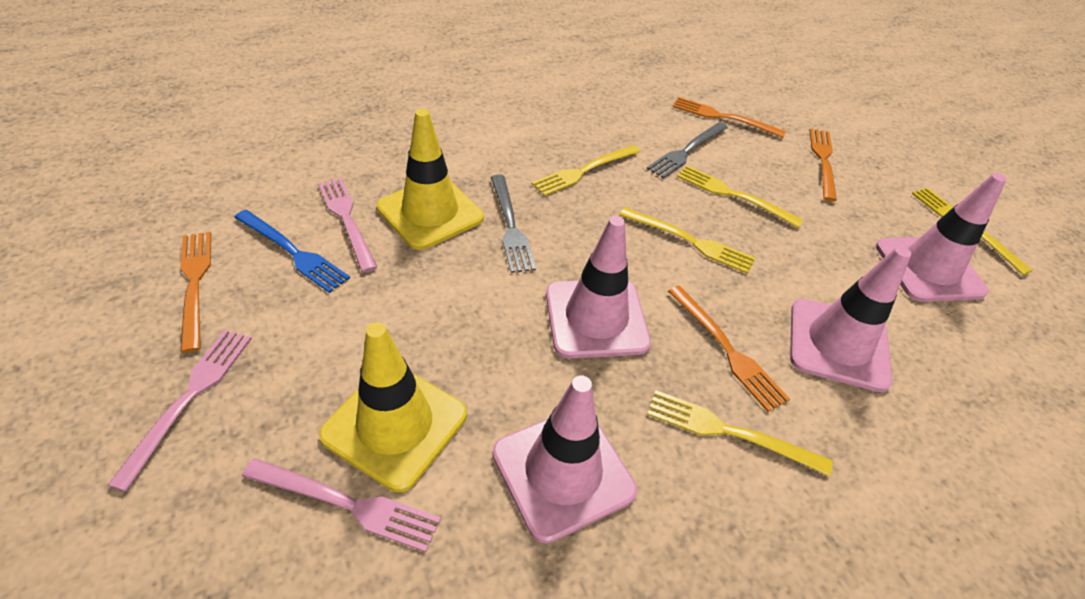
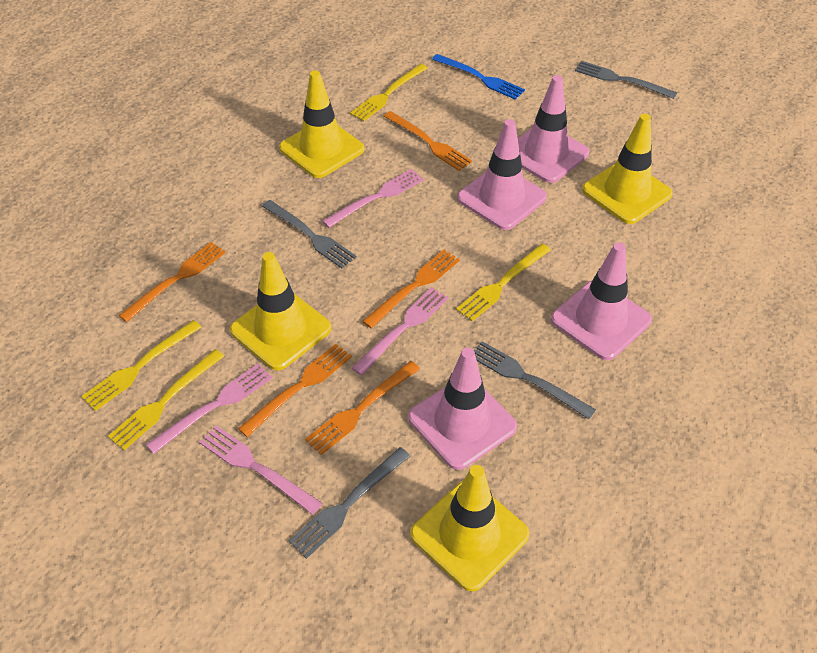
grey fork: 2 -> 4
orange fork: 4 -> 5
pink fork: 3 -> 4
yellow fork: 5 -> 4
yellow traffic cone: 2 -> 4

